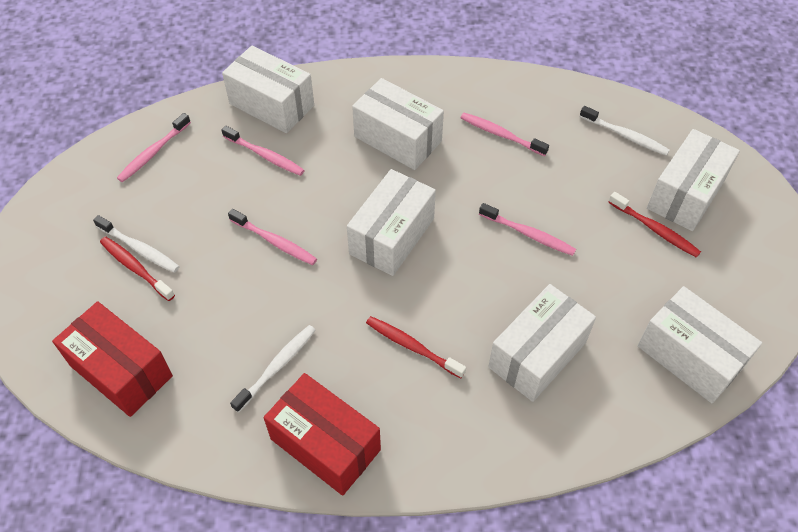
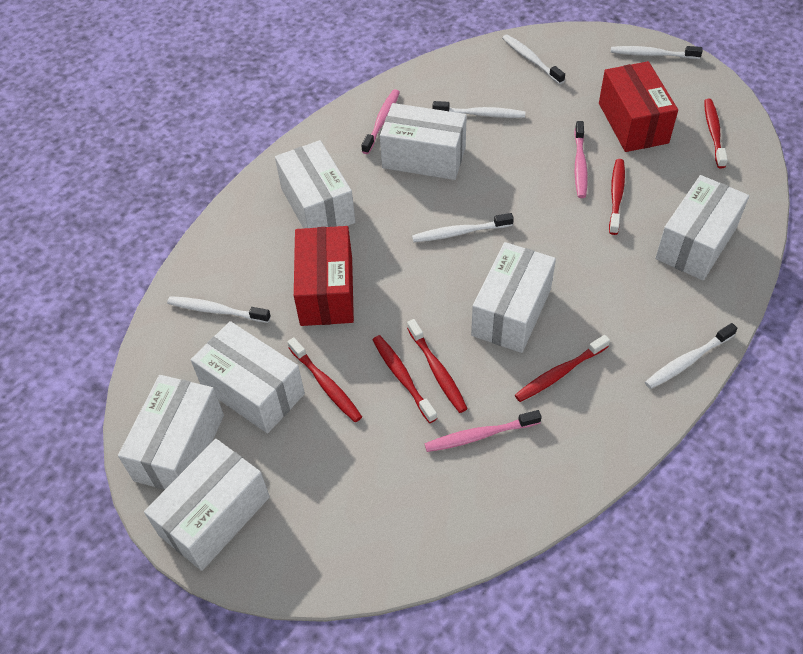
pink toothbrush: 5 -> 3
red toothbrush: 3 -> 6
white box: 6 -> 7
white toothbrush: 3 -> 6

